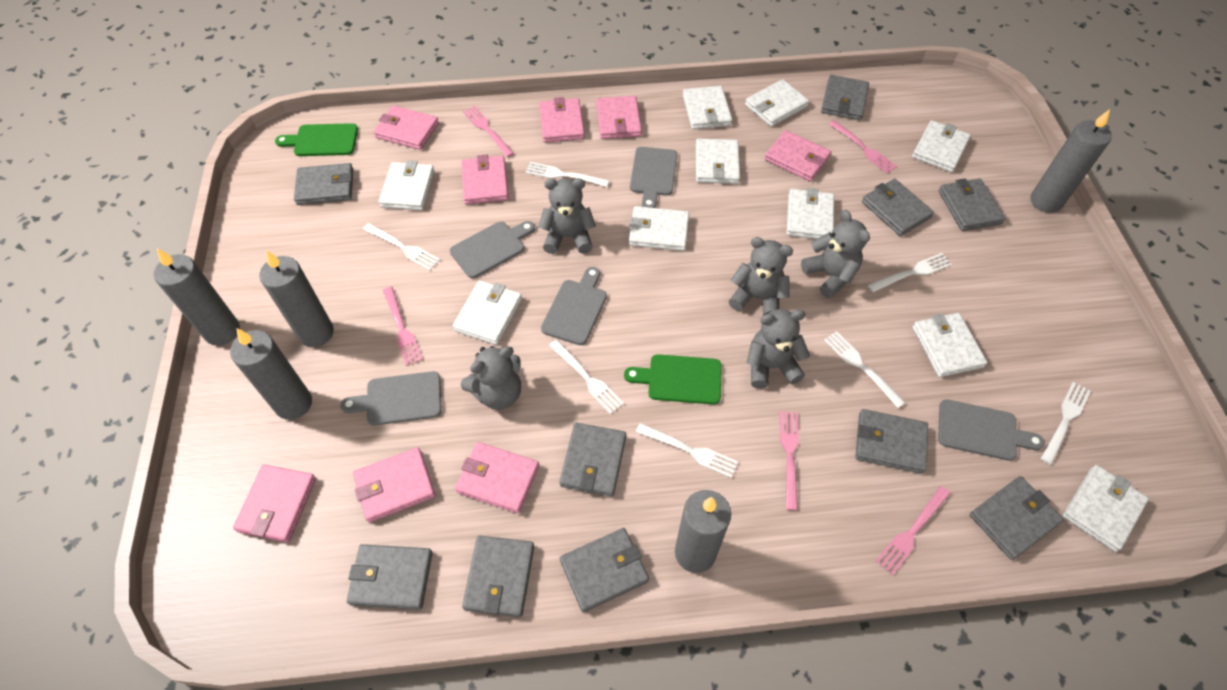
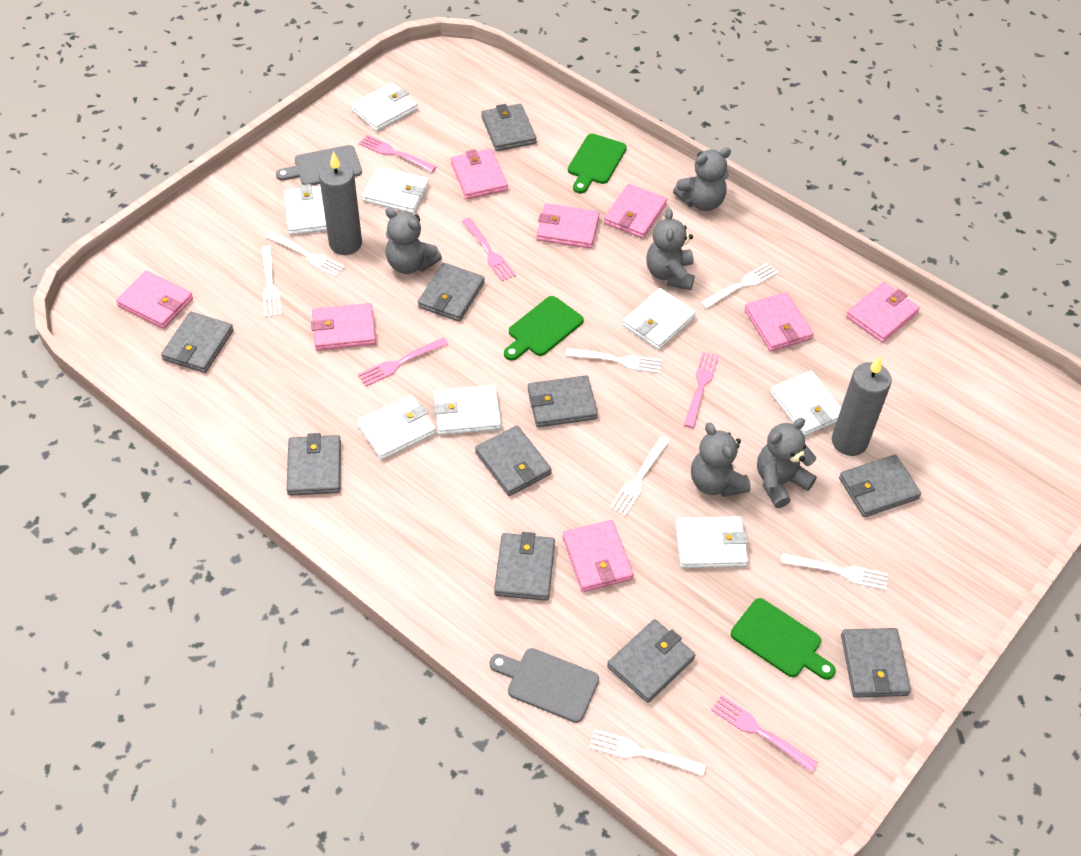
green cutting board: 2 -> 3
grey candle: 5 -> 2
grey cutting board: 5 -> 2
white wallet: 10 -> 8

